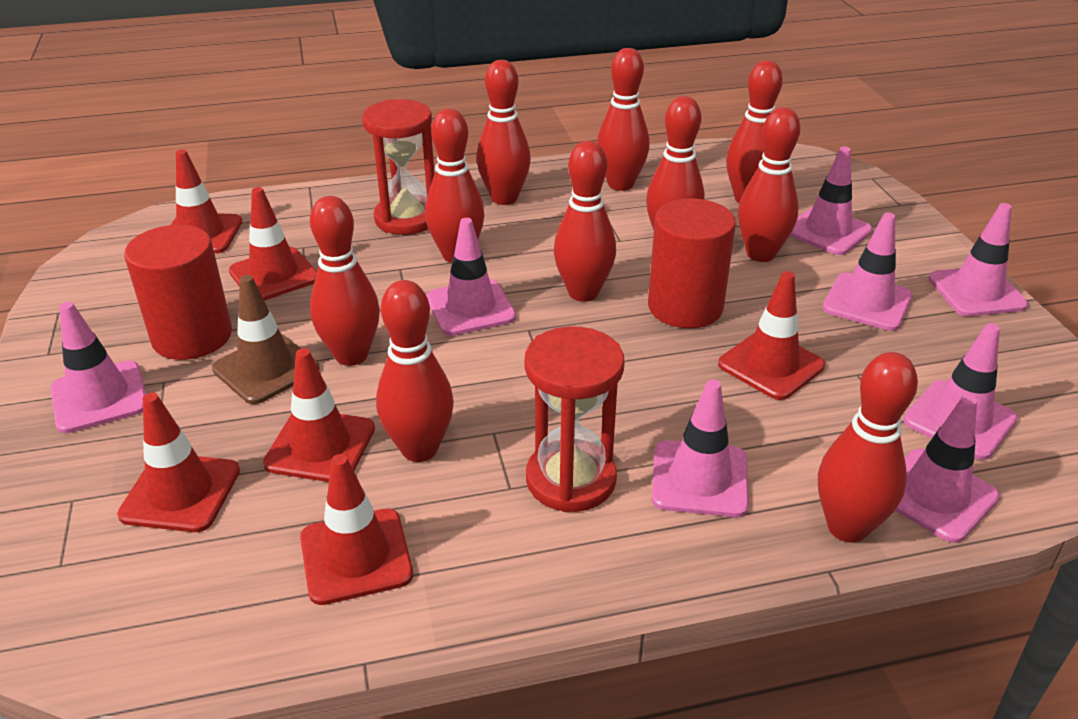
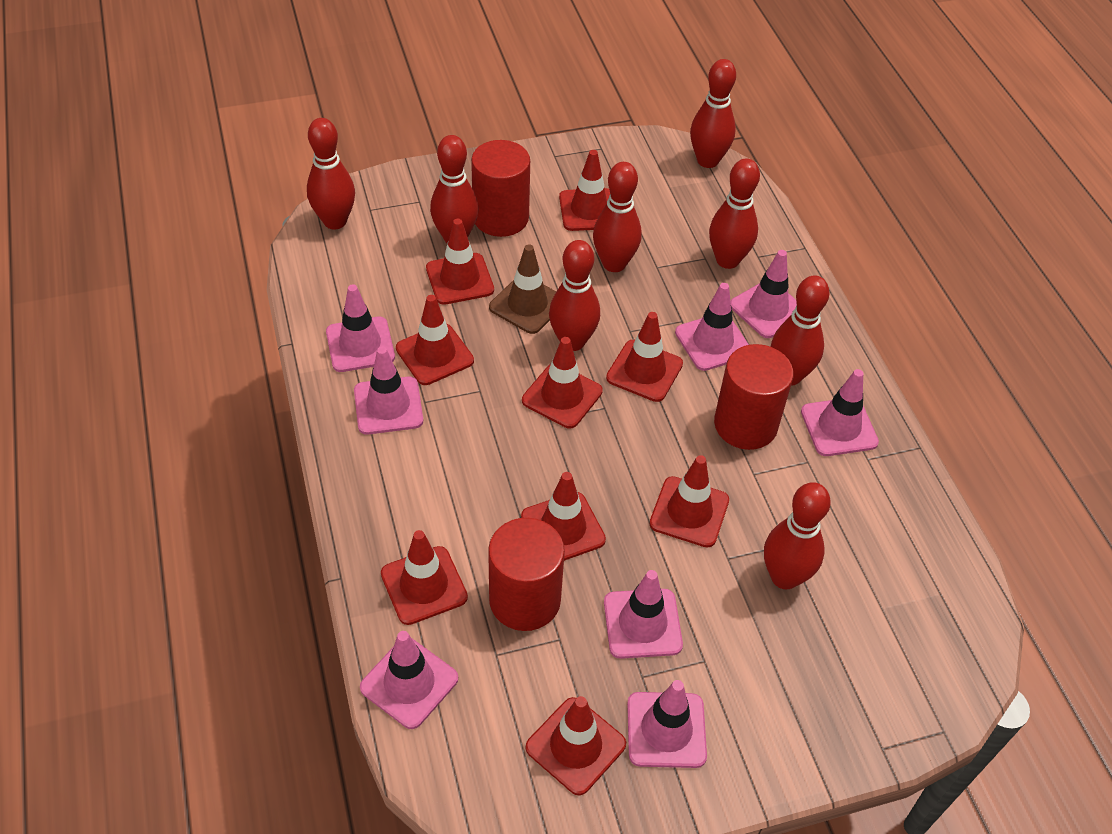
red bowling pin: 10 -> 8
red cylinder: 2 -> 3
red hourglass: 2 -> 0
red traffic cone: 6 -> 9

